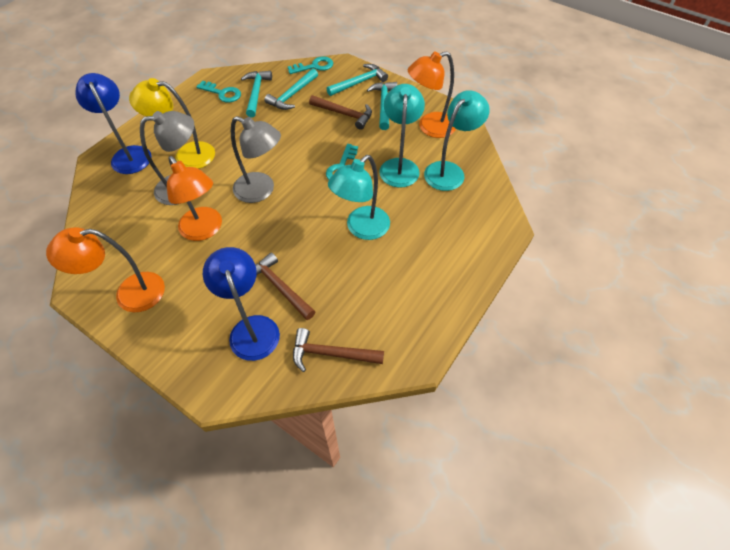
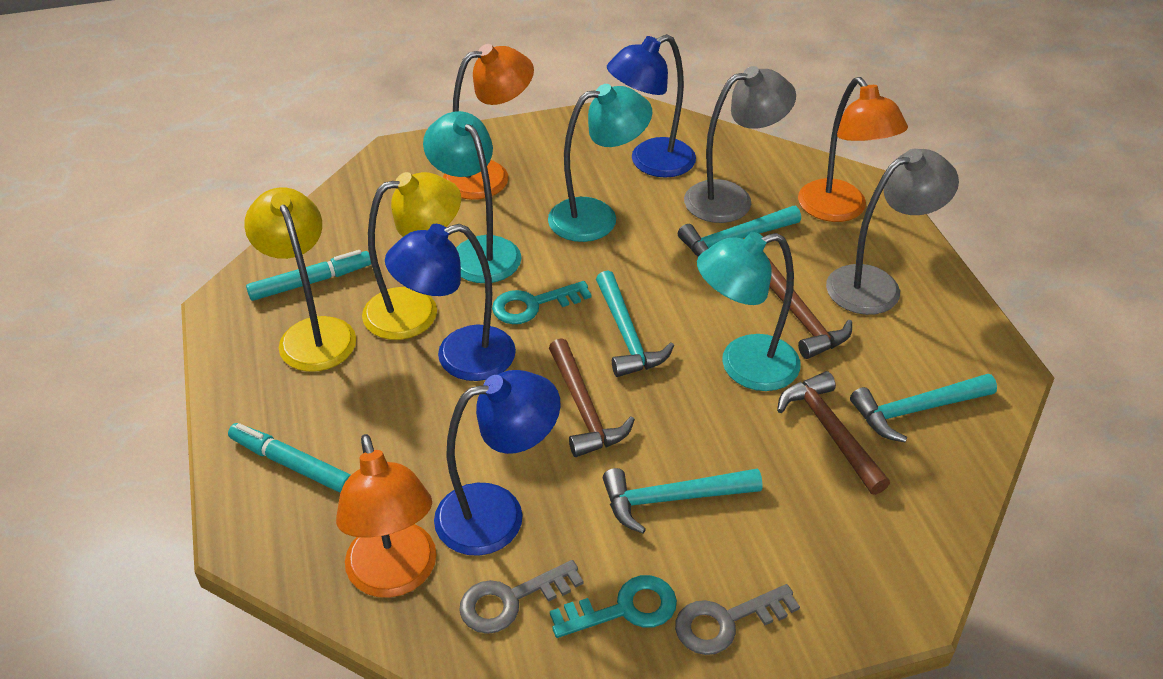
blue lamp: 2 -> 3
grey key: 0 -> 2
turquoise key: 3 -> 2
turquoise marker: 0 -> 2
yellow lamp: 1 -> 2

